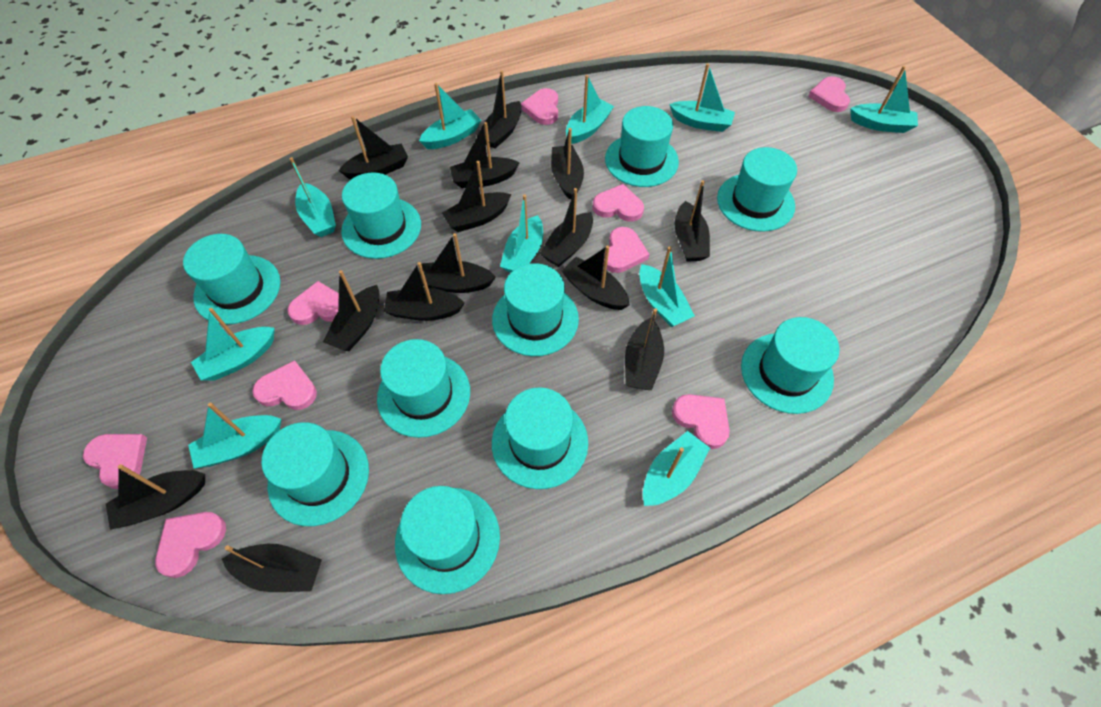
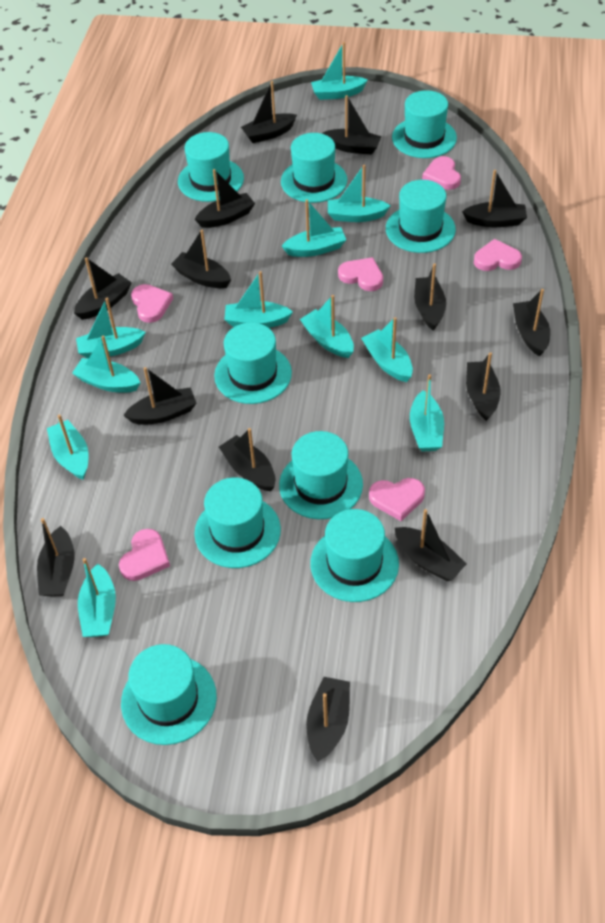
pink heart: 9 -> 6
turquoise boat: 10 -> 11
turquoise hat: 10 -> 9

